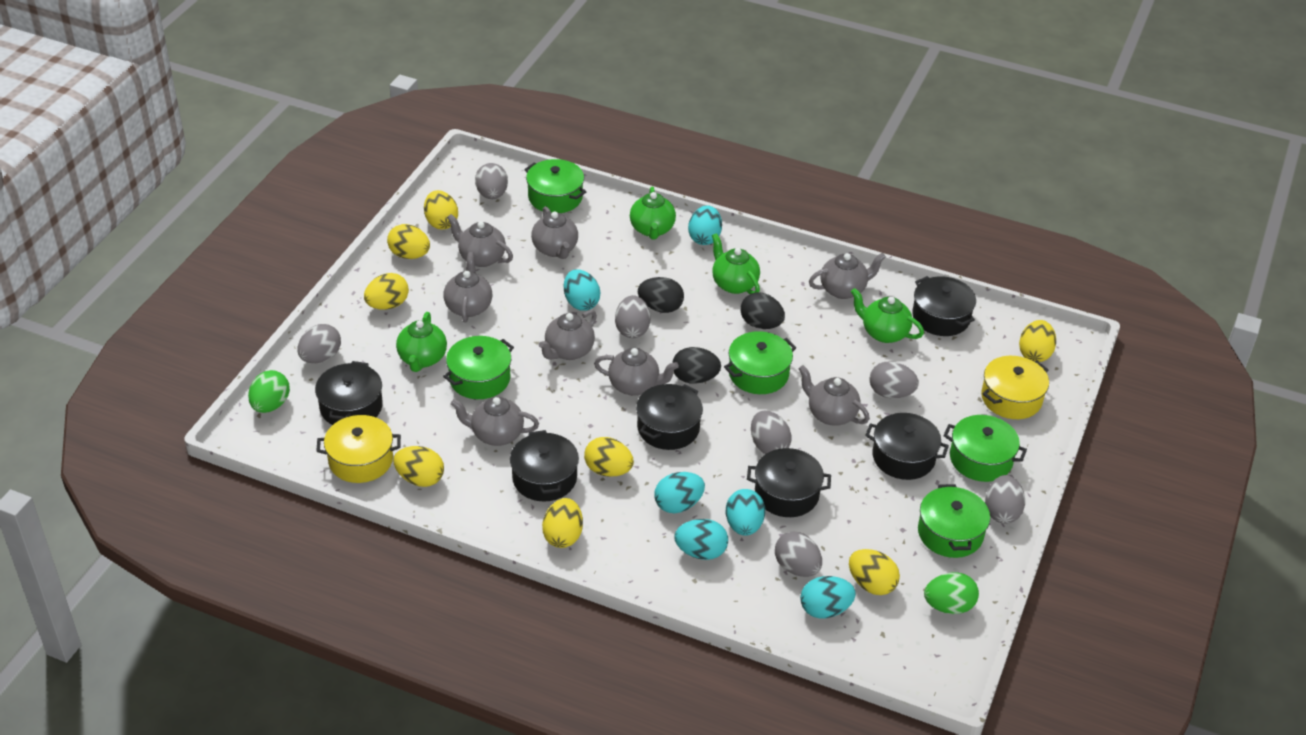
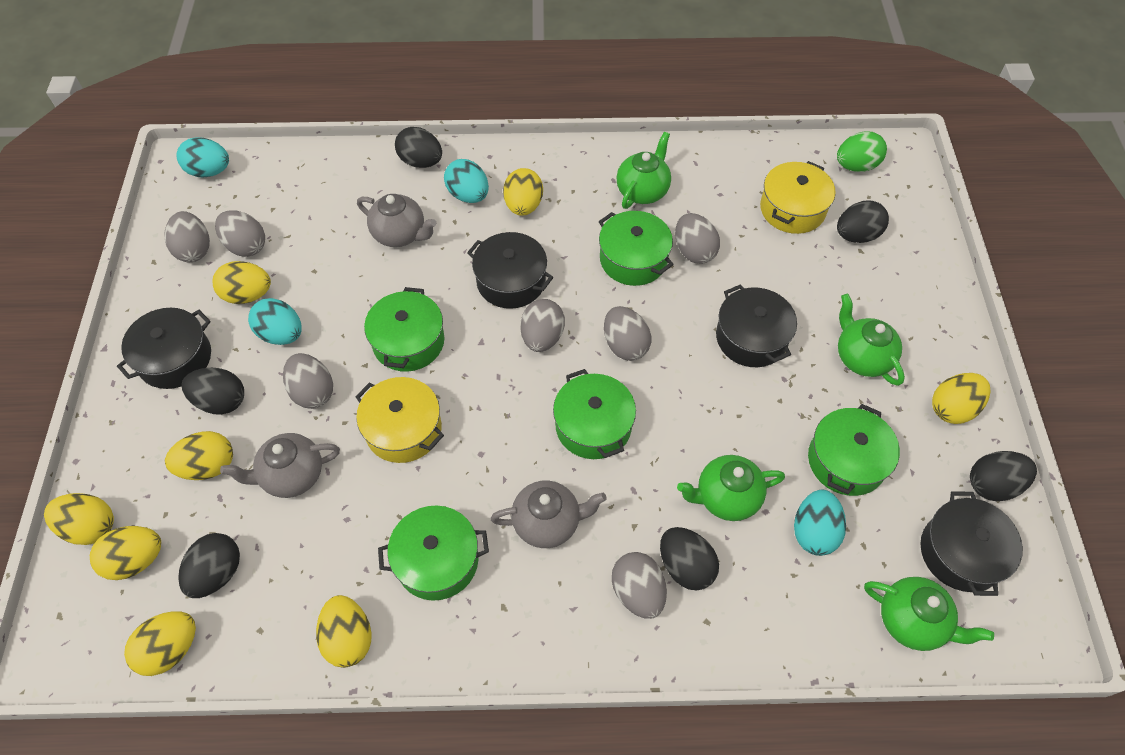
black egg: 3 -> 6
black pot: 6 -> 4
green egg: 2 -> 1
grey teapot: 8 -> 3
turquoise egg: 6 -> 4

